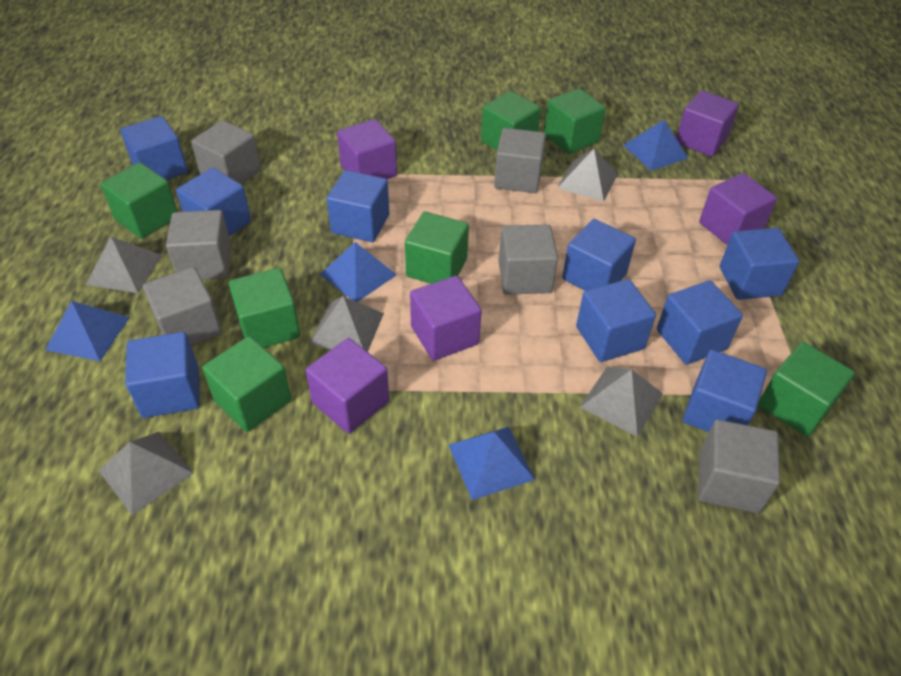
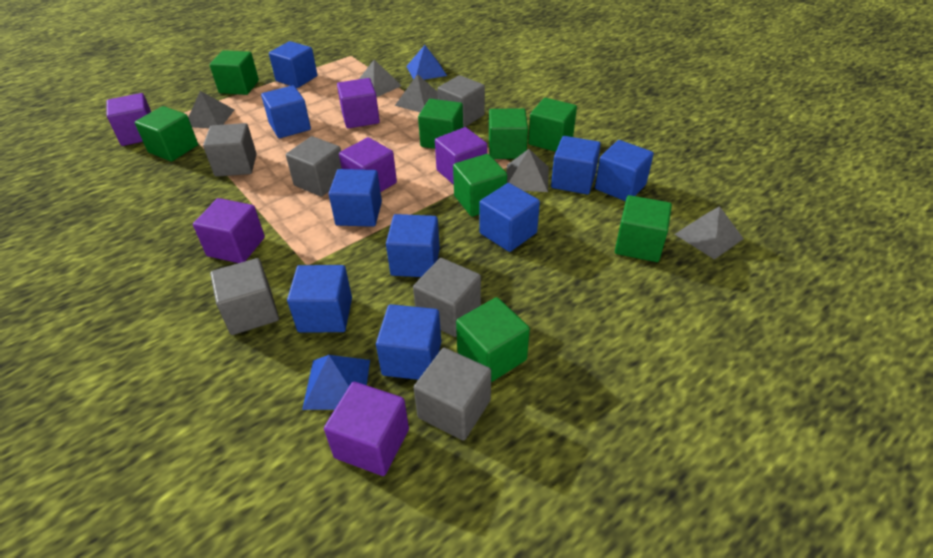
blue pyramid: 4 -> 2
green cube: 7 -> 8
purple cube: 5 -> 6

